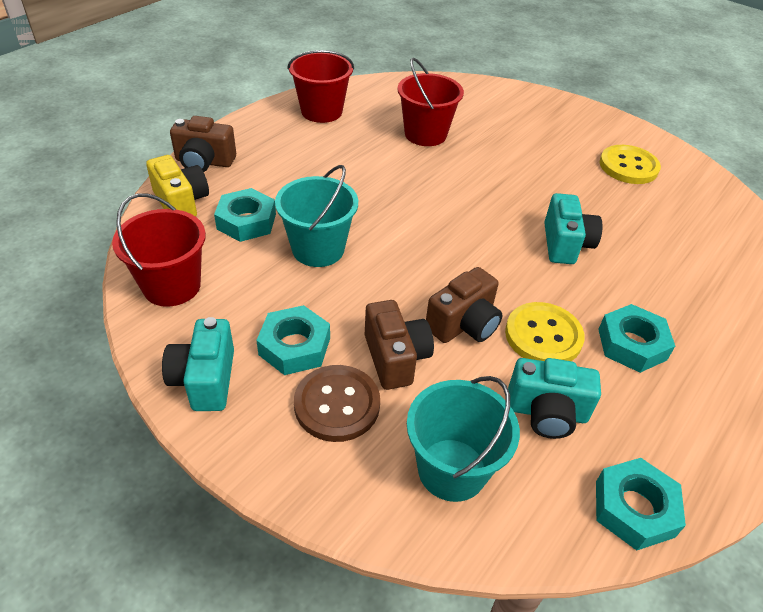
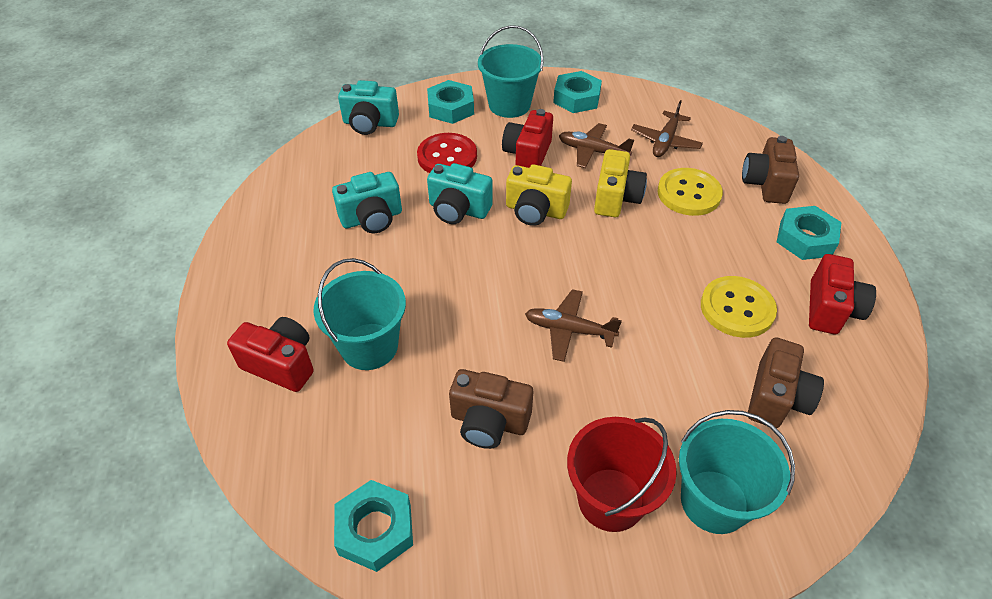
brown button: 1 -> 0
brown plane: 0 -> 3
red bucket: 3 -> 1
red button: 0 -> 1
red camera: 0 -> 3
turquoise bucket: 2 -> 3
yellow camera: 1 -> 2

